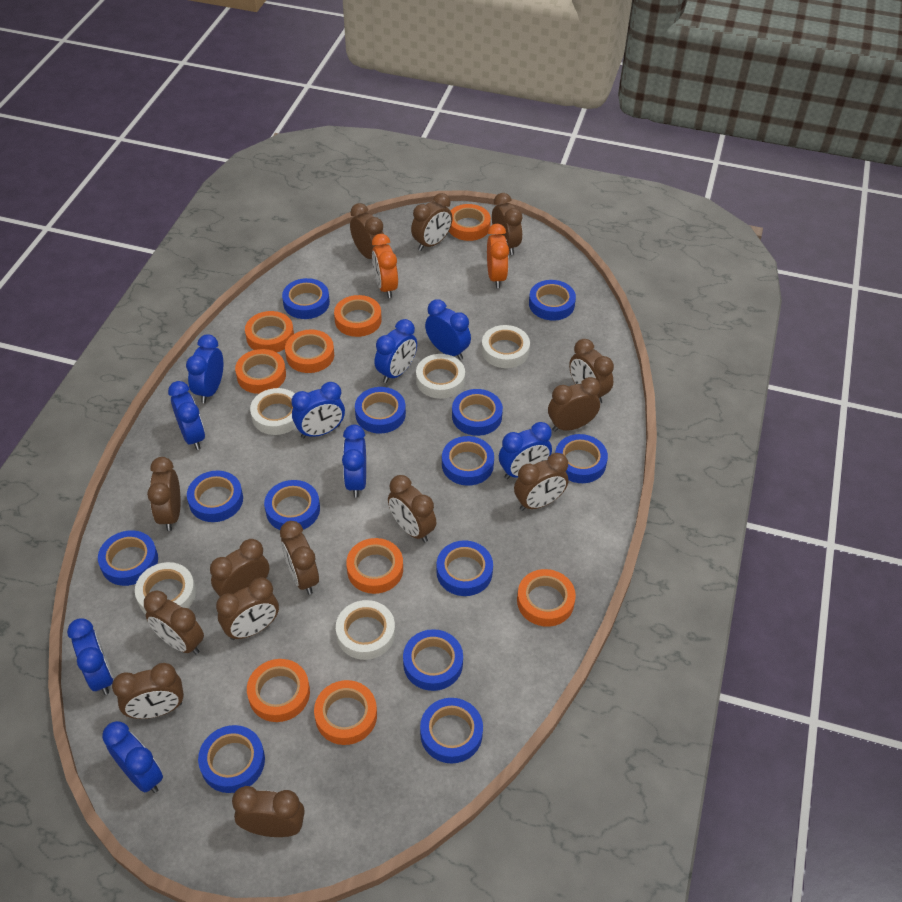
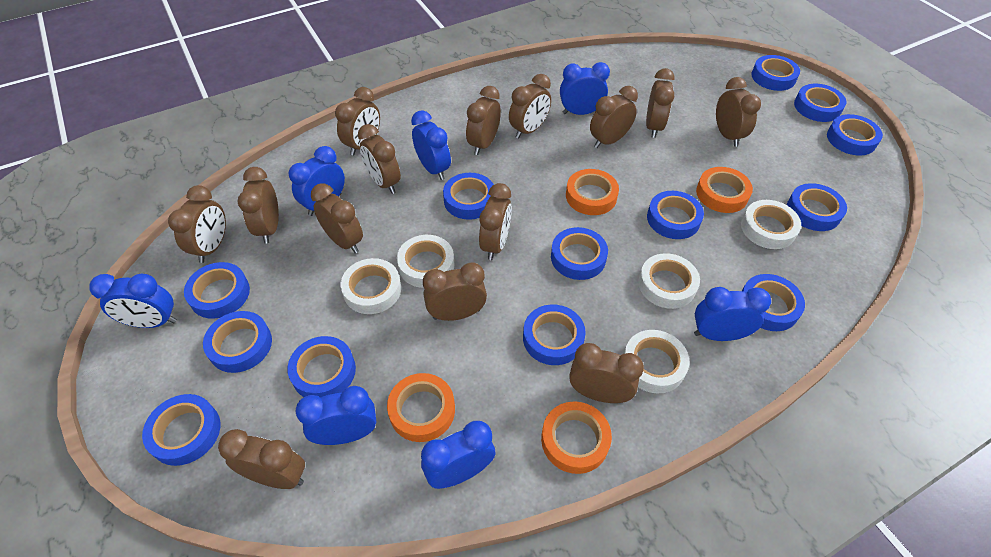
blue clock: 9 -> 7
orange clock: 2 -> 0
orange tape: 9 -> 4

